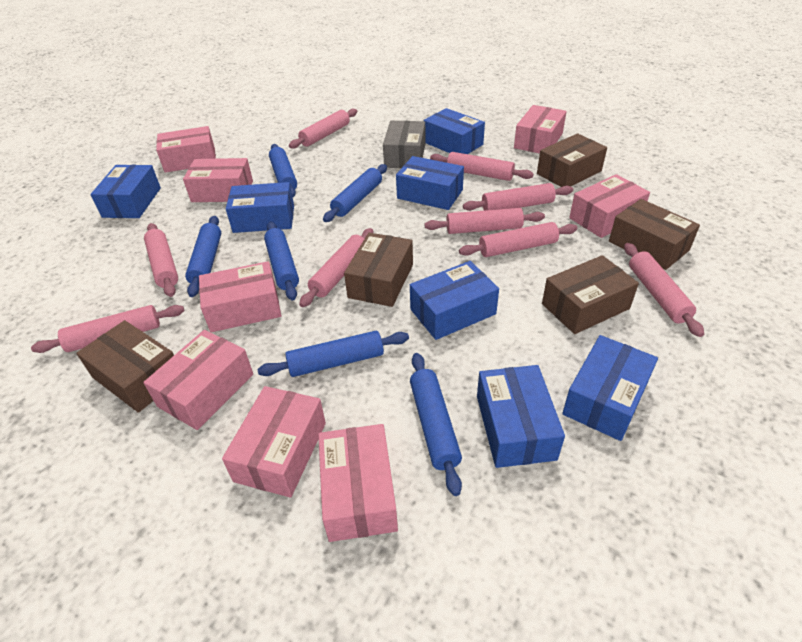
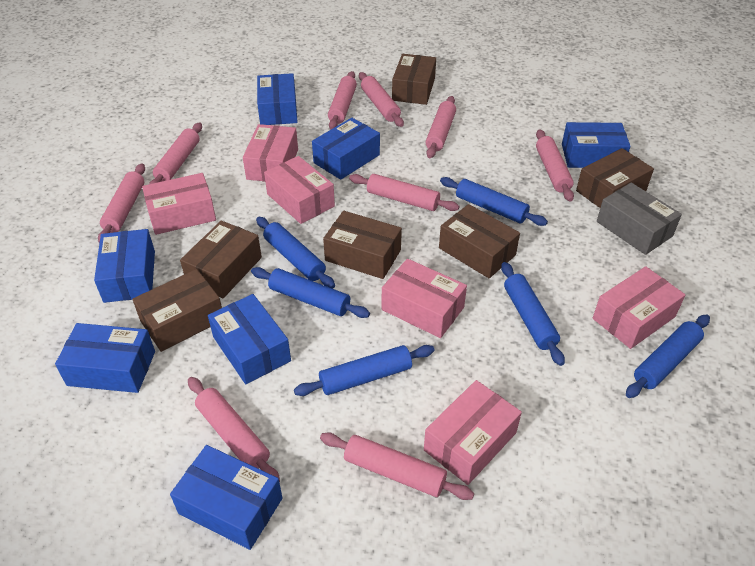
brown box: 5 -> 6
pink box: 8 -> 6

